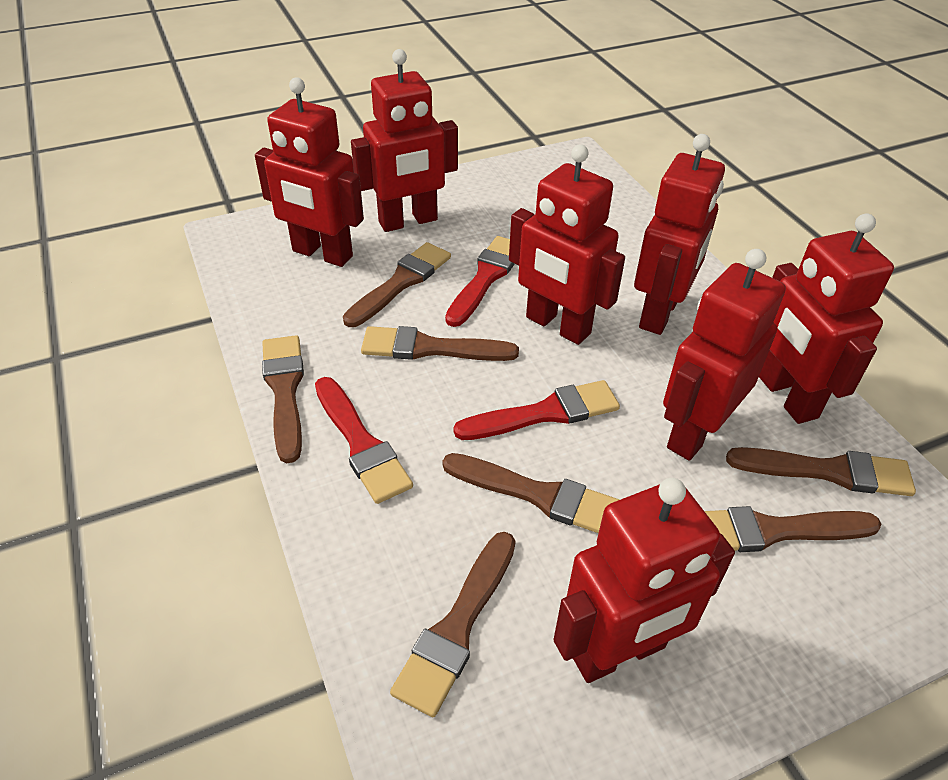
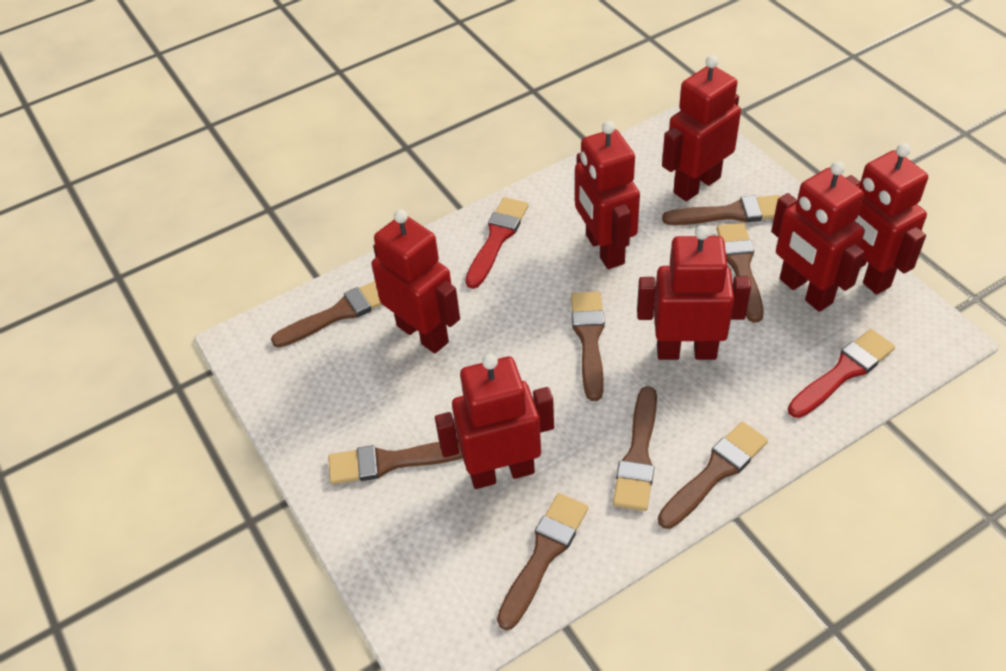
brown brush: 7 -> 8
red brush: 3 -> 2

